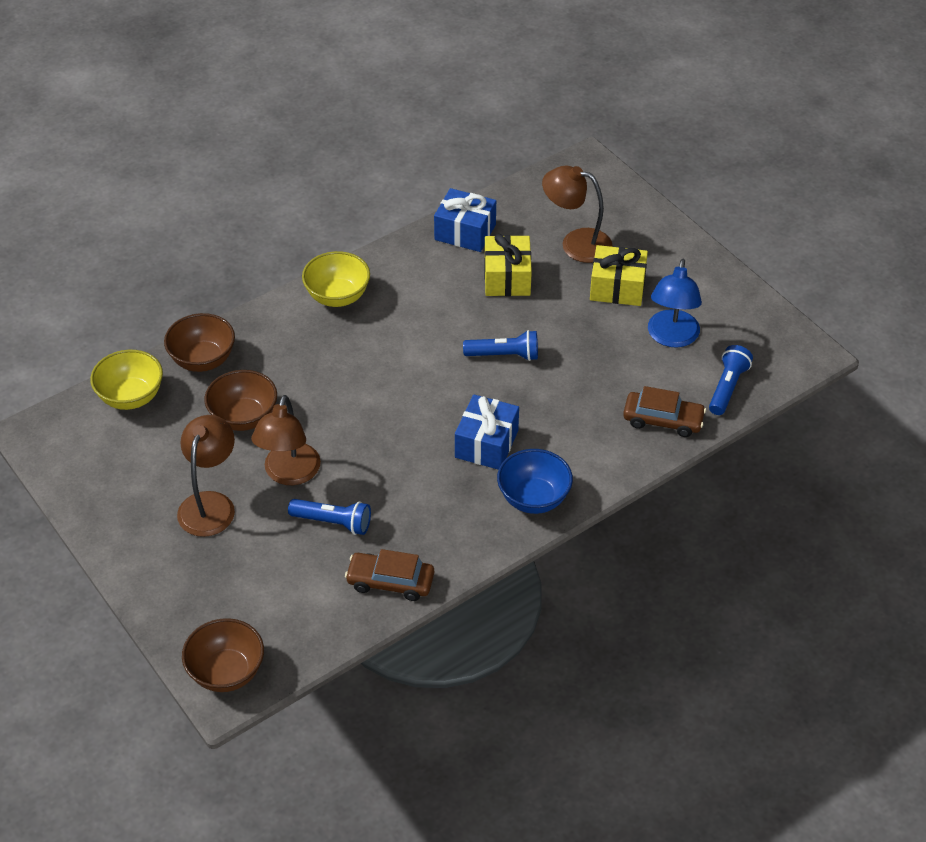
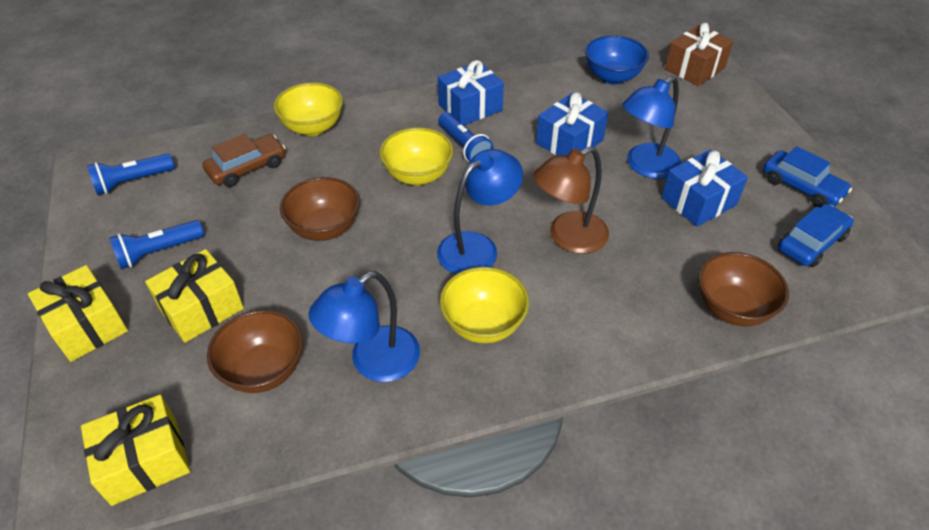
blue car: 0 -> 2
blue gift: 2 -> 3
blue lamp: 1 -> 3
brown car: 2 -> 1
brown gift: 0 -> 1
brown lamp: 3 -> 1
yellow bowl: 2 -> 3
yellow gift: 2 -> 3

